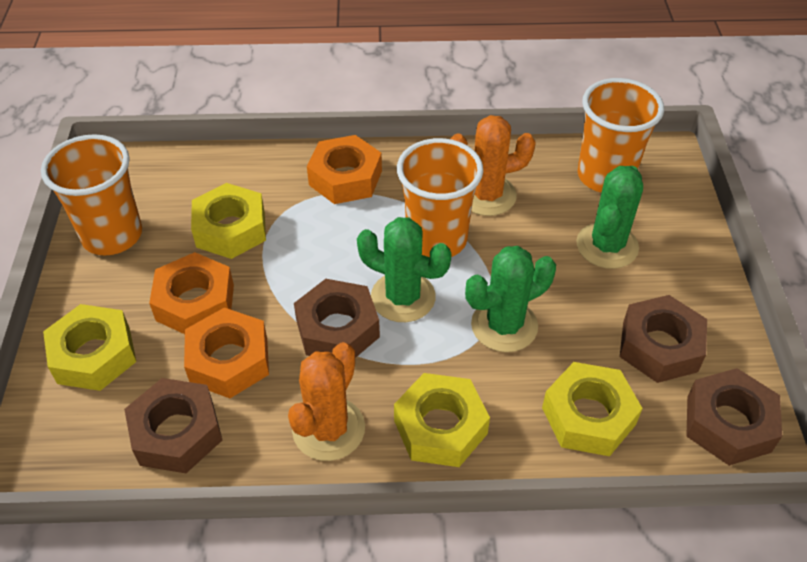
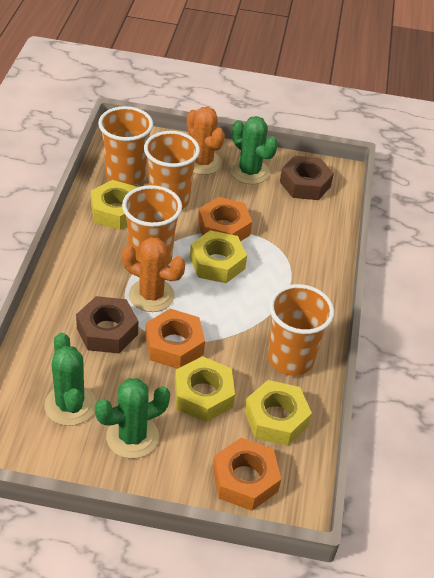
brown nut: 4 -> 2
orange cup: 3 -> 4

